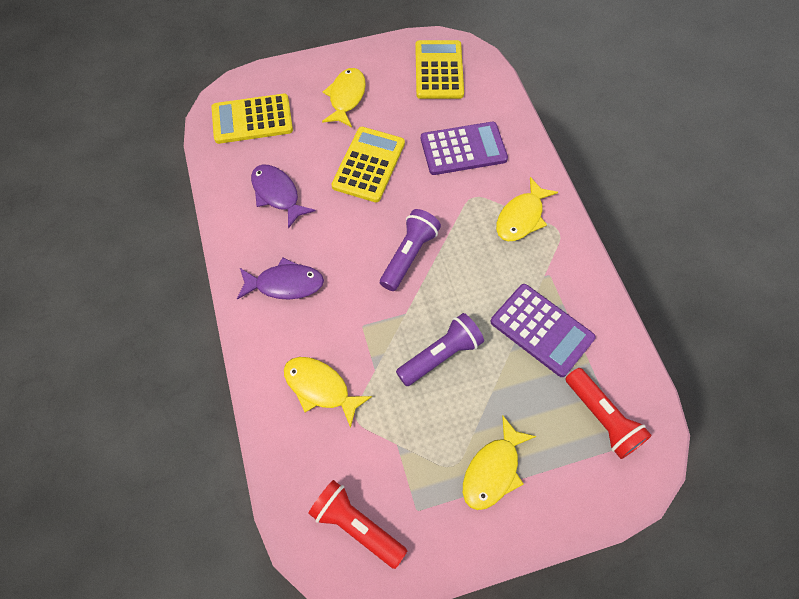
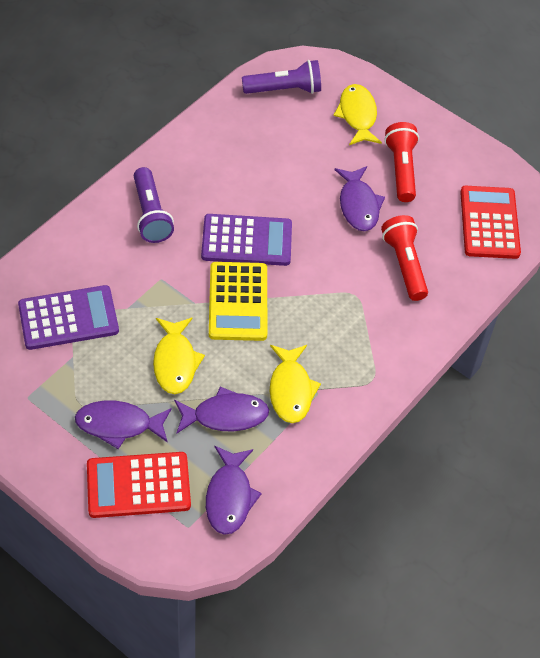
purple fish: 2 -> 4
red calculator: 0 -> 2
yellow calculator: 3 -> 1
yellow fish: 4 -> 3

